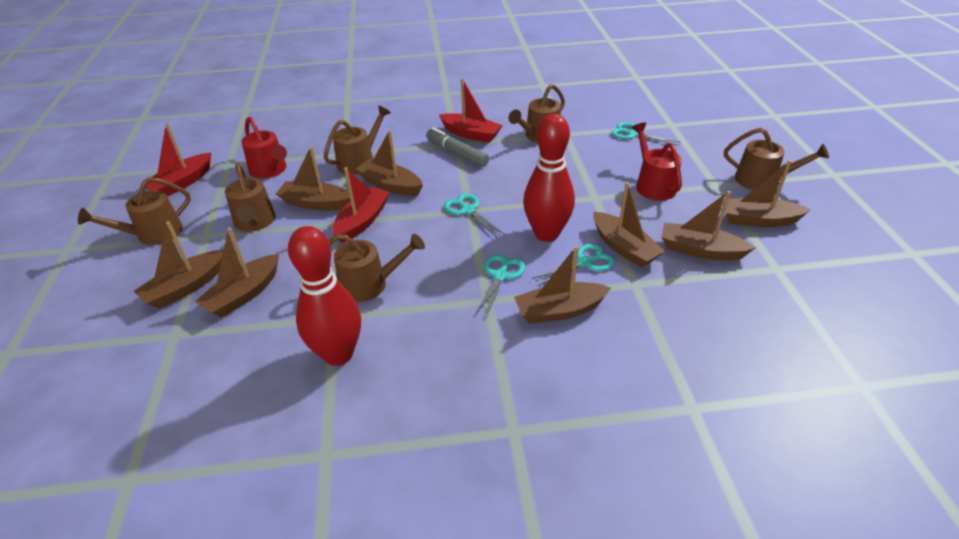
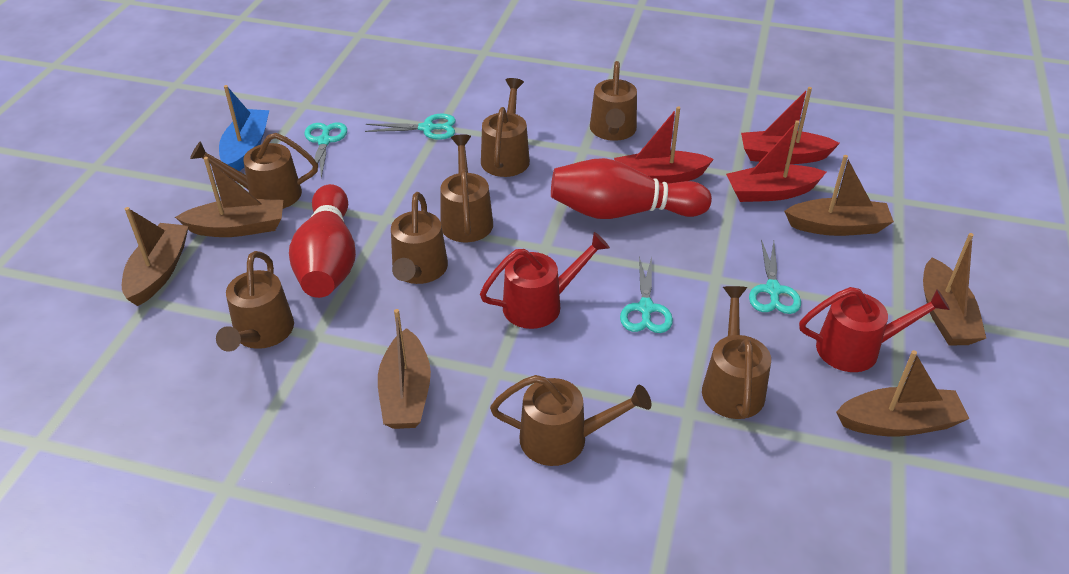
blue boat: 0 -> 1
brown boat: 8 -> 6
brown watering can: 6 -> 8
grey marker: 1 -> 0

